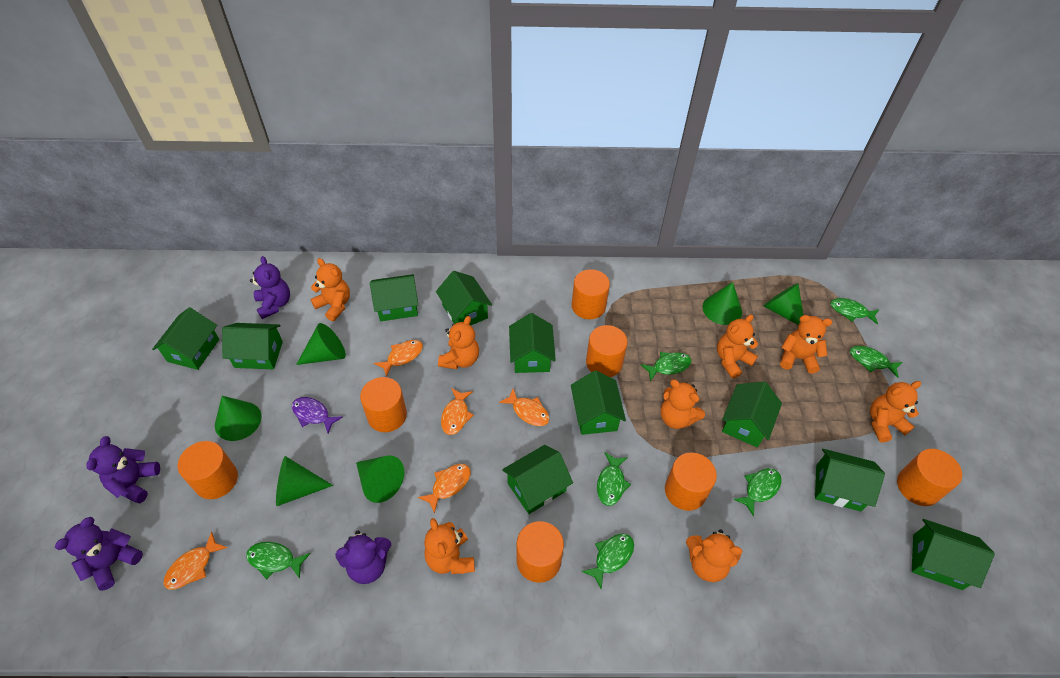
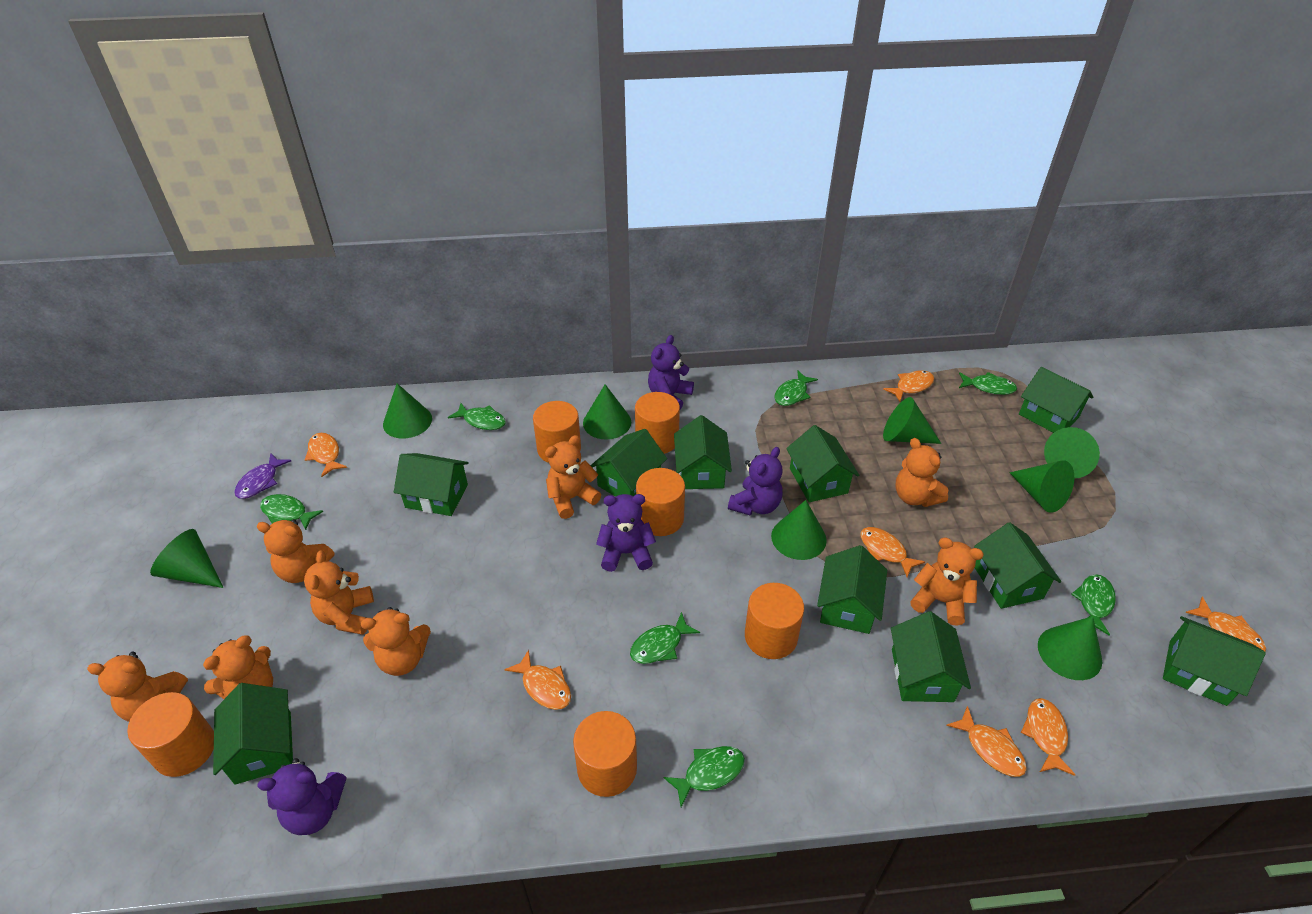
green cone: 6 -> 8
orange cylinder: 7 -> 6
orange fish: 5 -> 7

